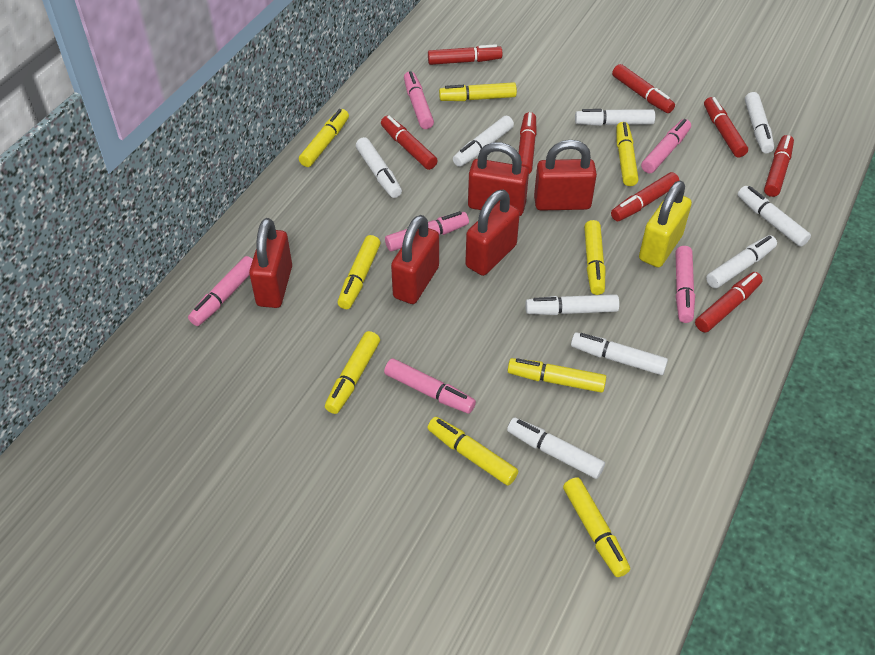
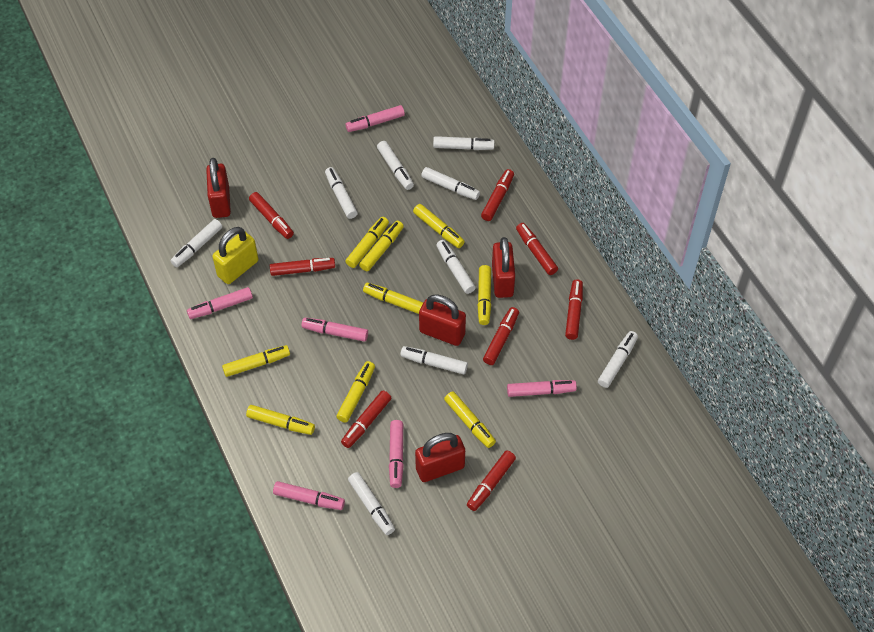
red padlock: 5 -> 4

